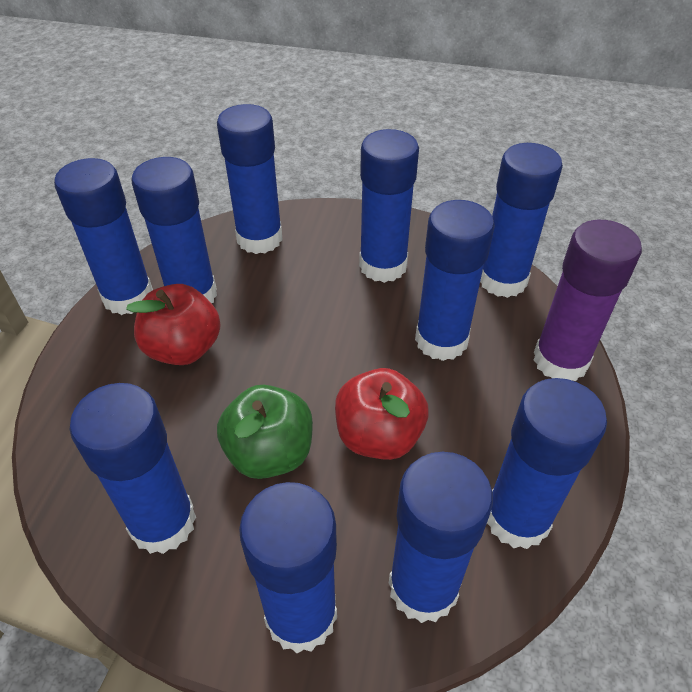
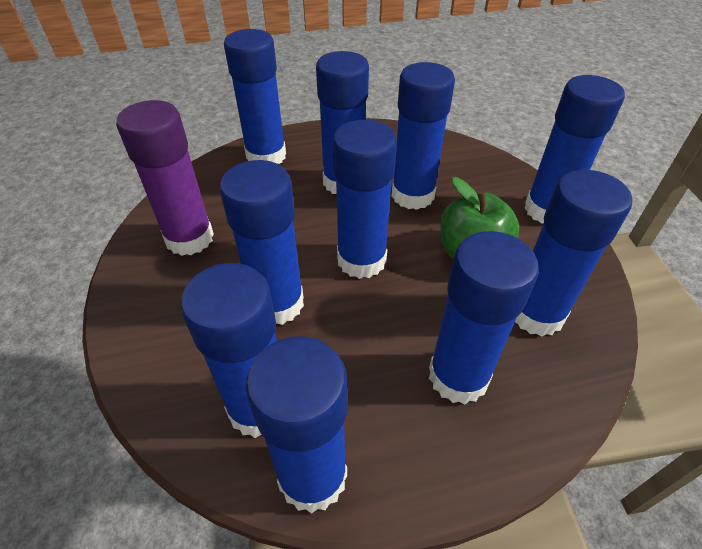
red apple: 2 -> 0

